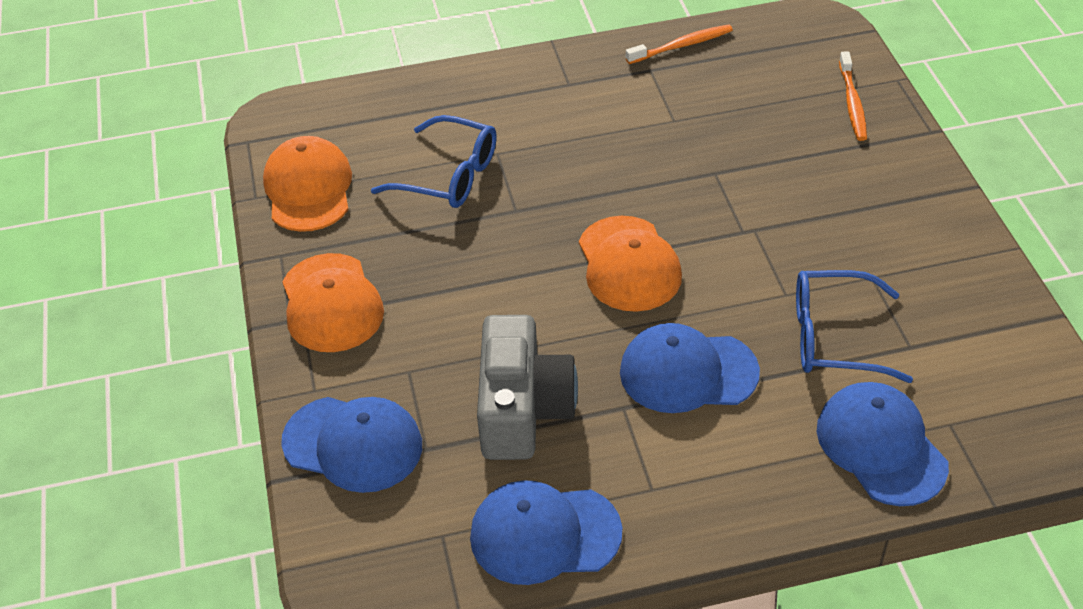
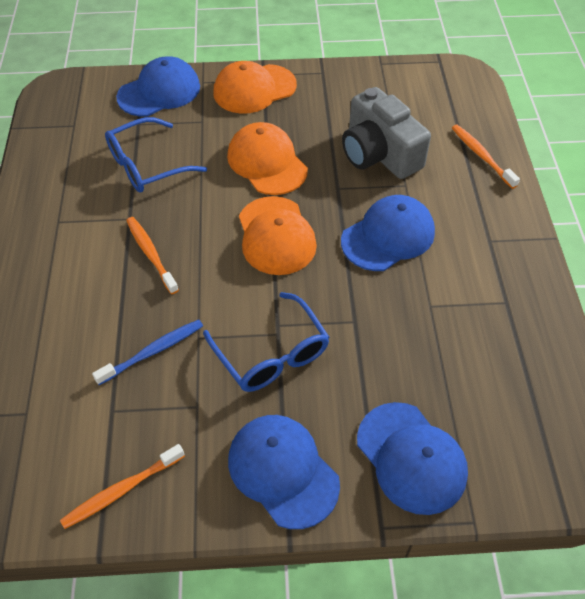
blue toothbrush: 0 -> 1
orange toothbrush: 2 -> 3

